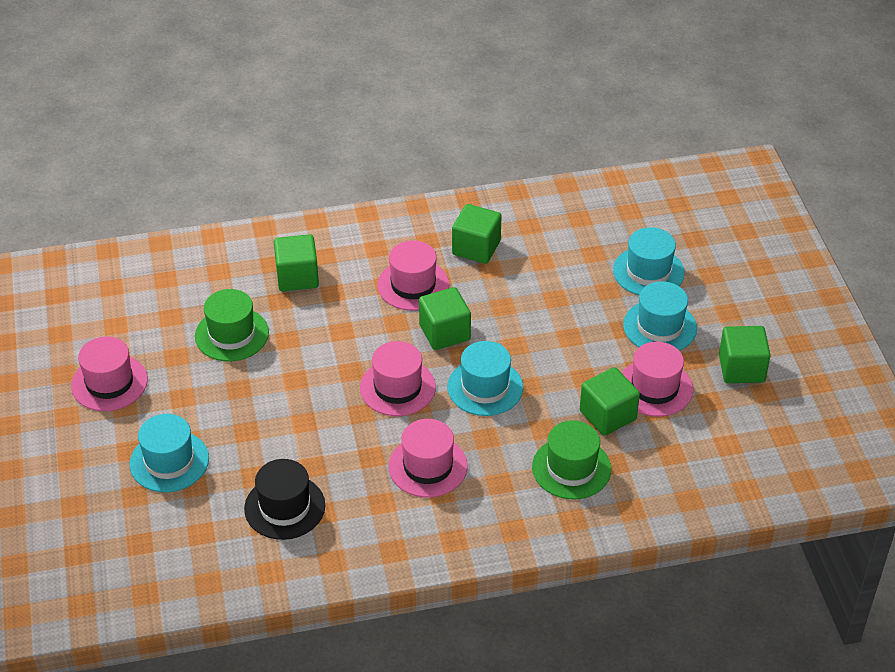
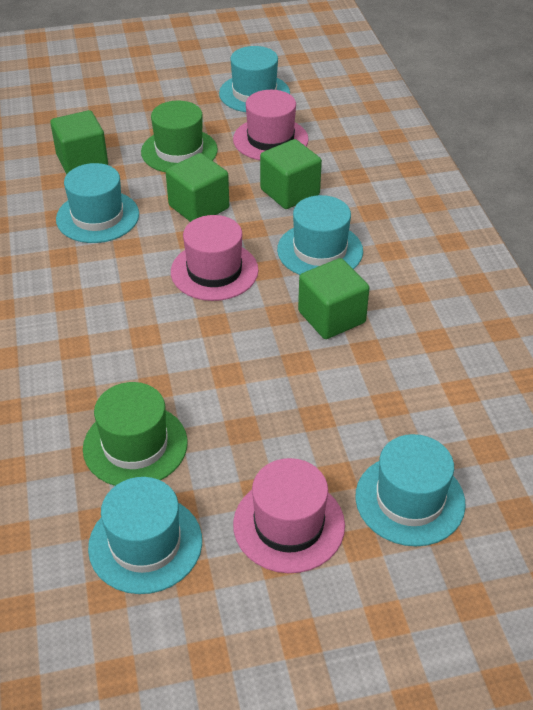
black hat: 1 -> 0
green cube: 5 -> 4
pink hat: 5 -> 3
turquoise hat: 4 -> 5

